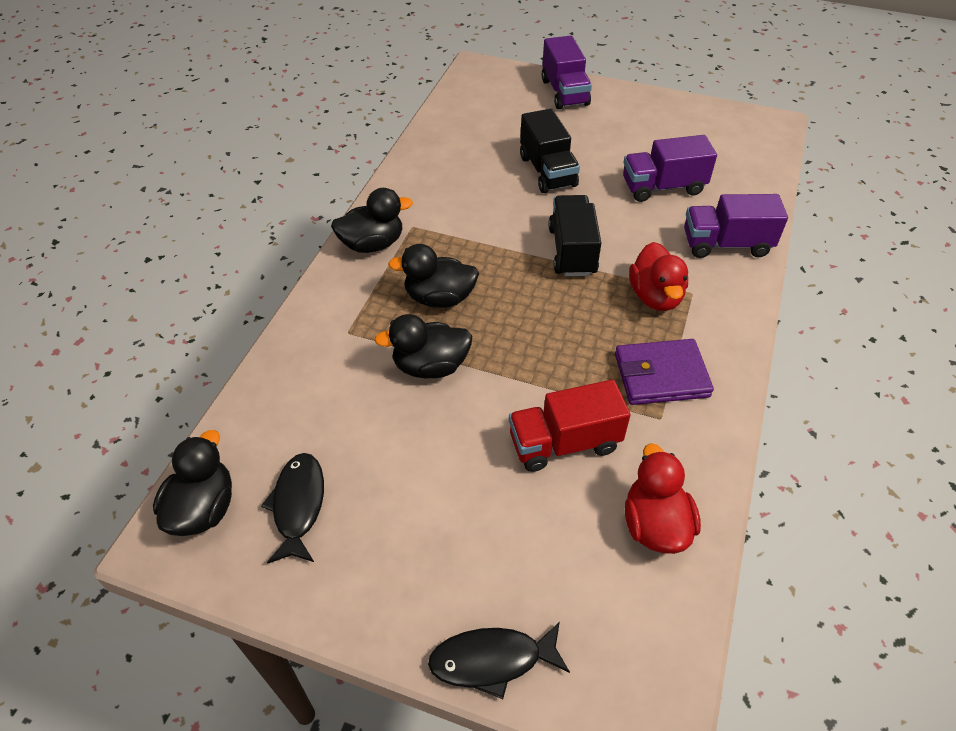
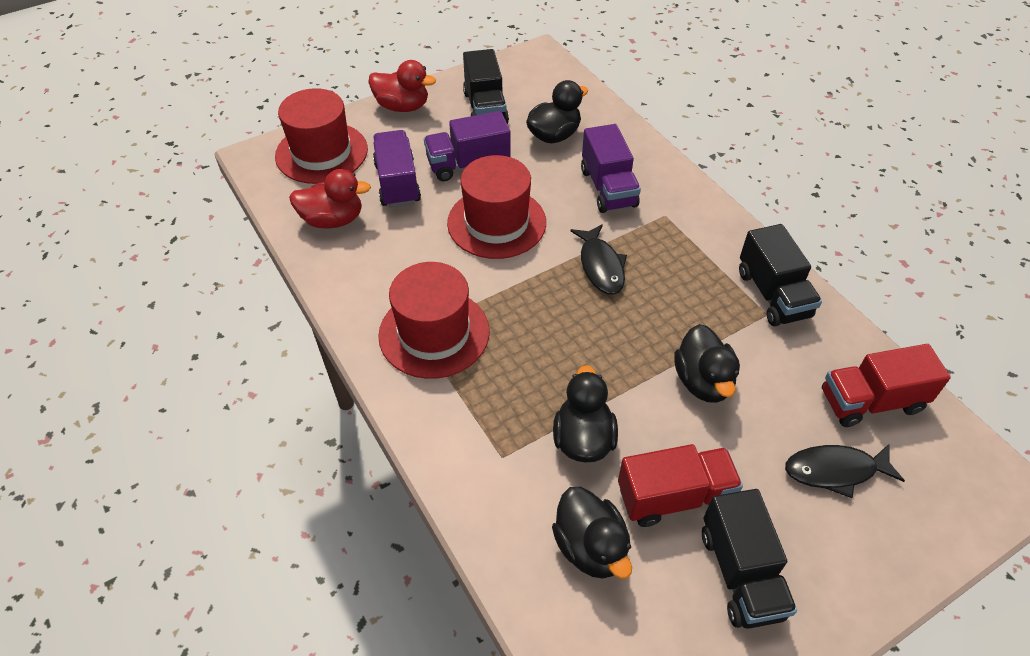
black truck: 2 -> 3
purple wallet: 1 -> 0
red hat: 0 -> 3
red truck: 1 -> 2

